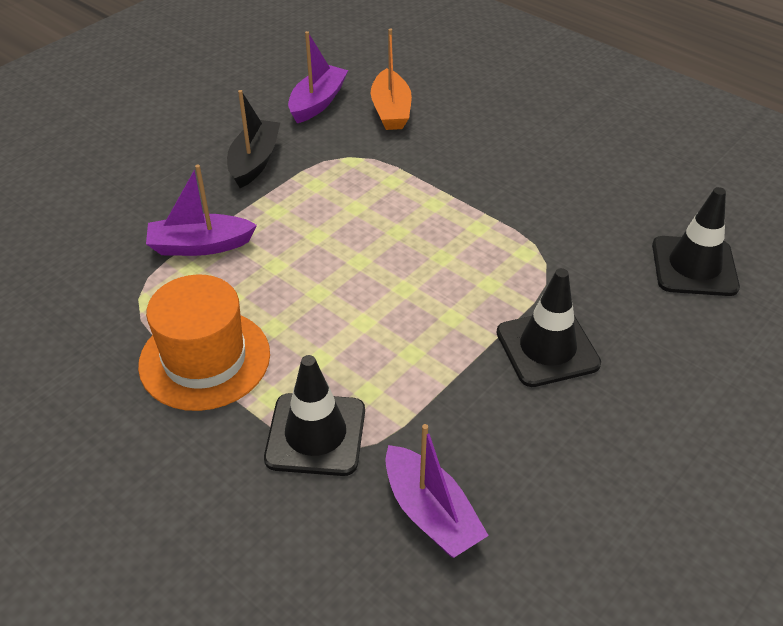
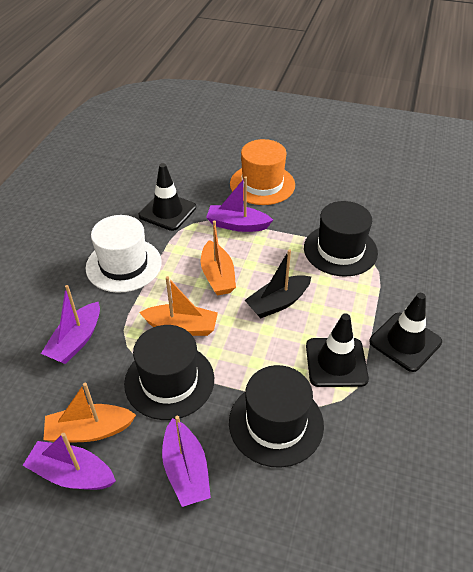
black hat: 0 -> 3
orange boat: 1 -> 3
purple boat: 3 -> 4
white hat: 0 -> 1

